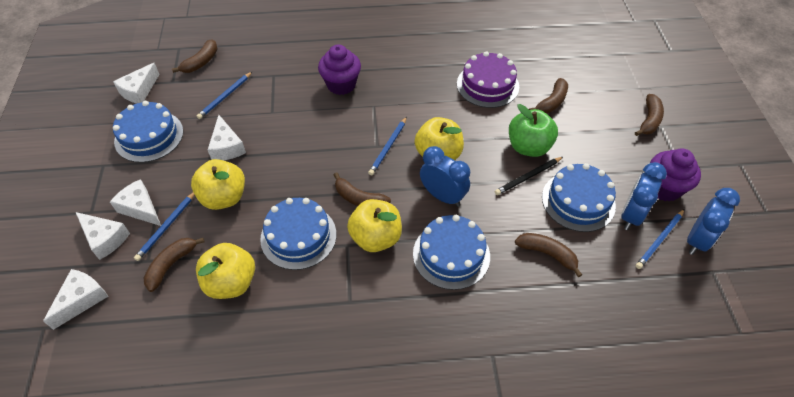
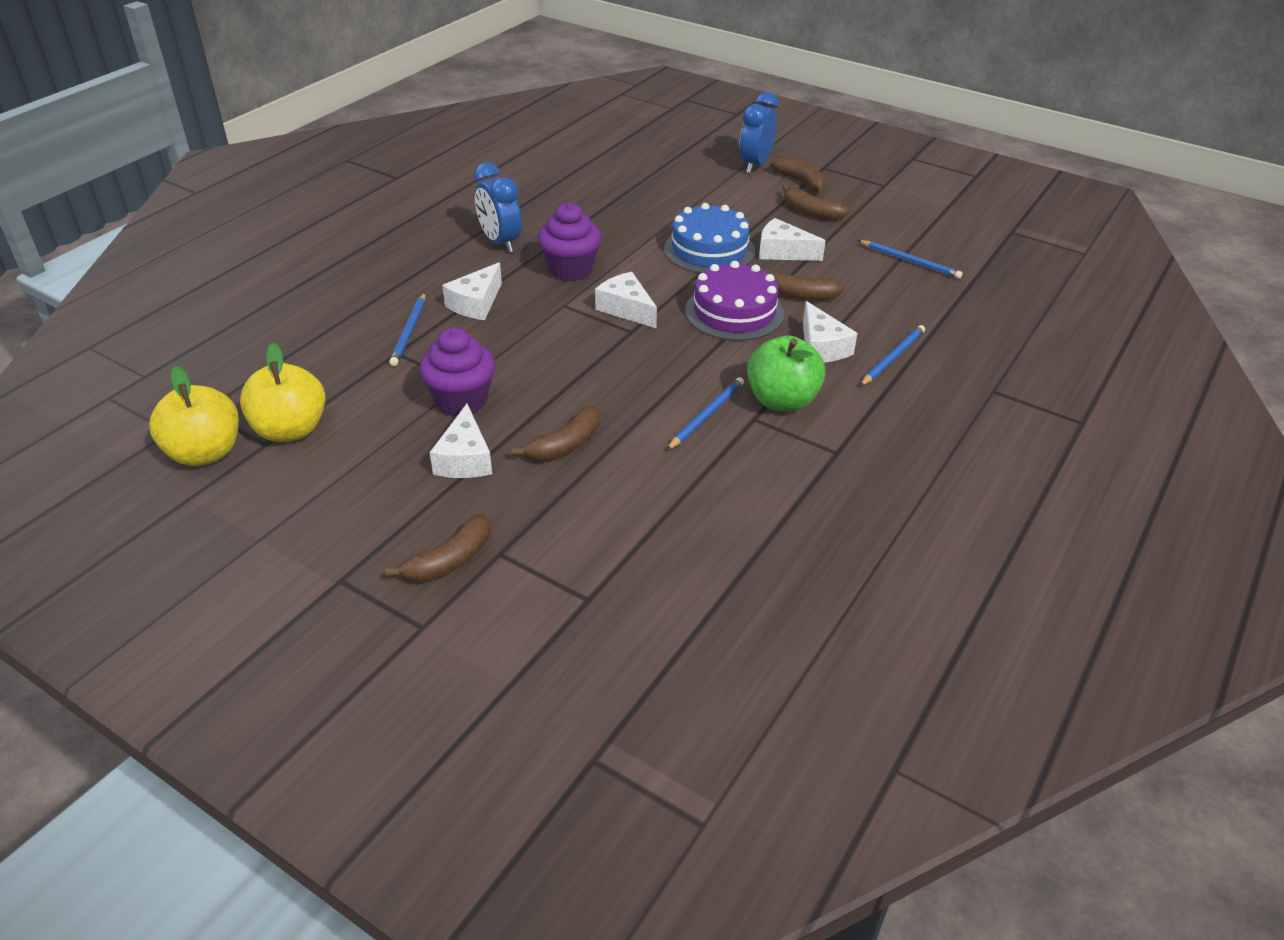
black pencil: 1 -> 0
blue cake: 4 -> 1
blue clock: 3 -> 2
brown banana: 6 -> 5
yellow apple: 4 -> 2

